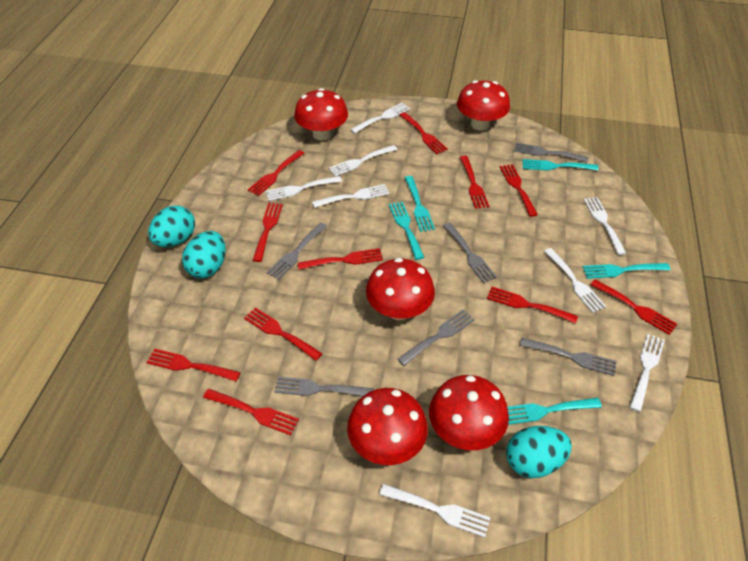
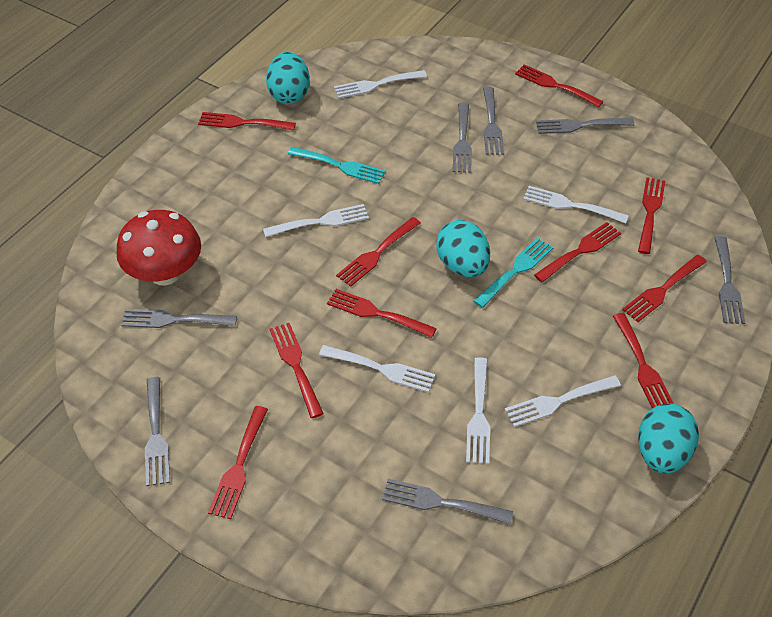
grey fork: 6 -> 7
red fork: 11 -> 10
red mushroom: 5 -> 1
turquoise fork: 5 -> 2
white fork: 8 -> 6

